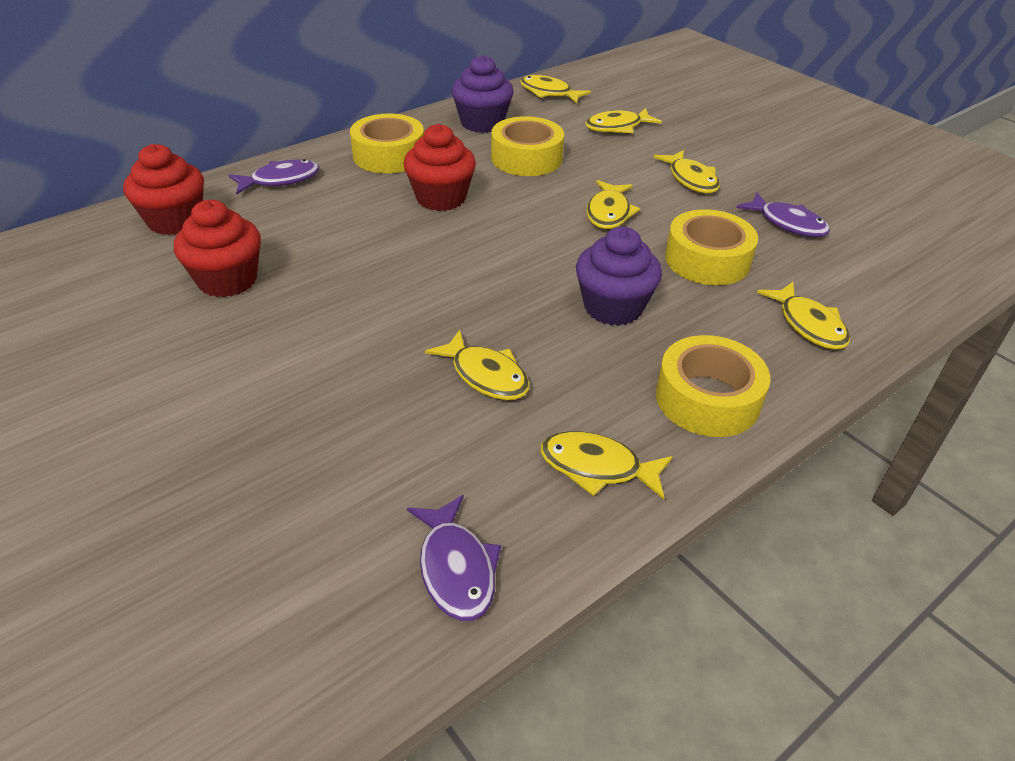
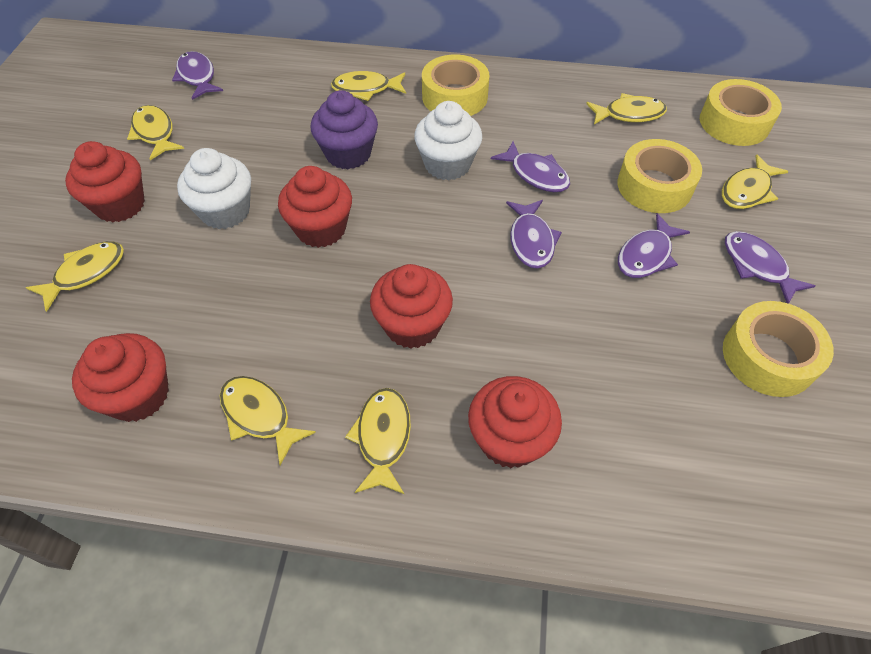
purple cupcake: 2 -> 1
purple fish: 3 -> 5
red cupcake: 3 -> 5
white cupcake: 0 -> 2

